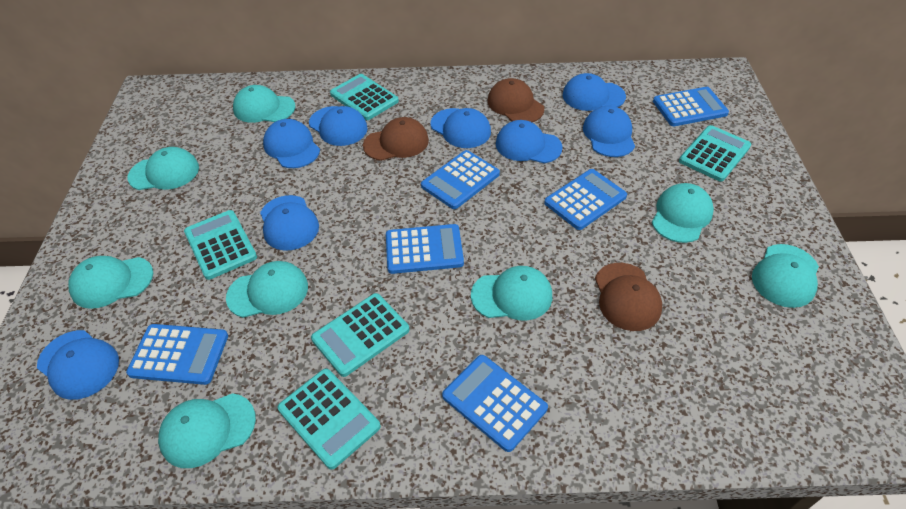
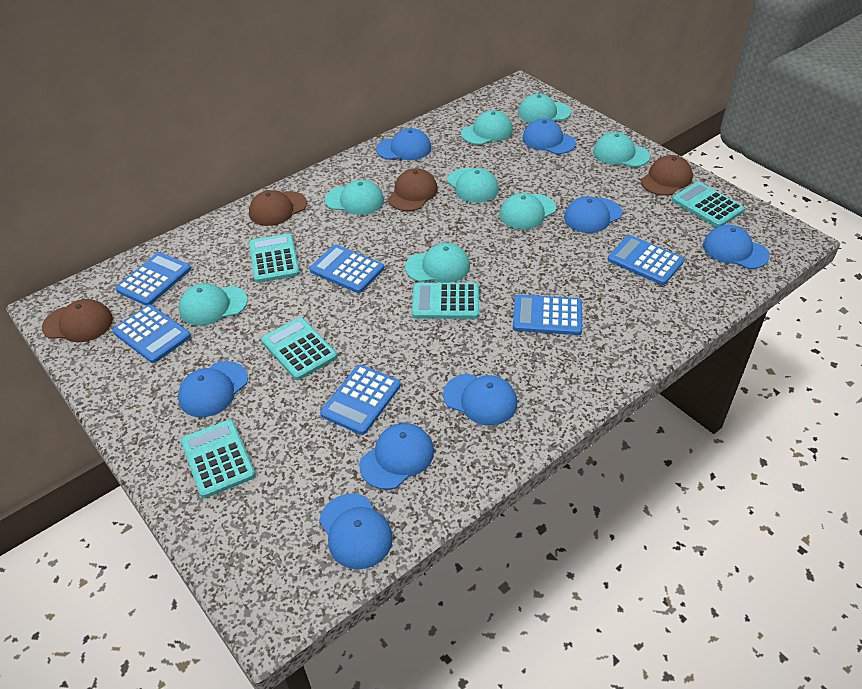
brown cap: 3 -> 4

